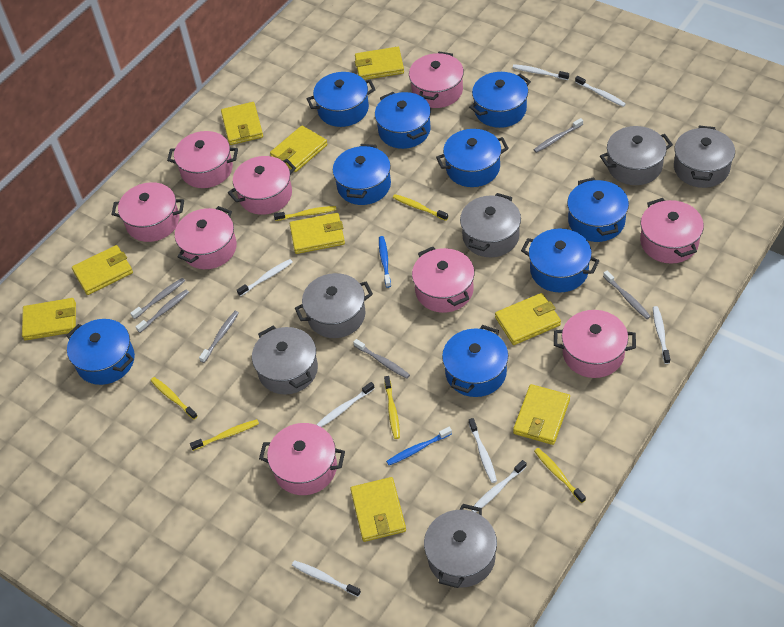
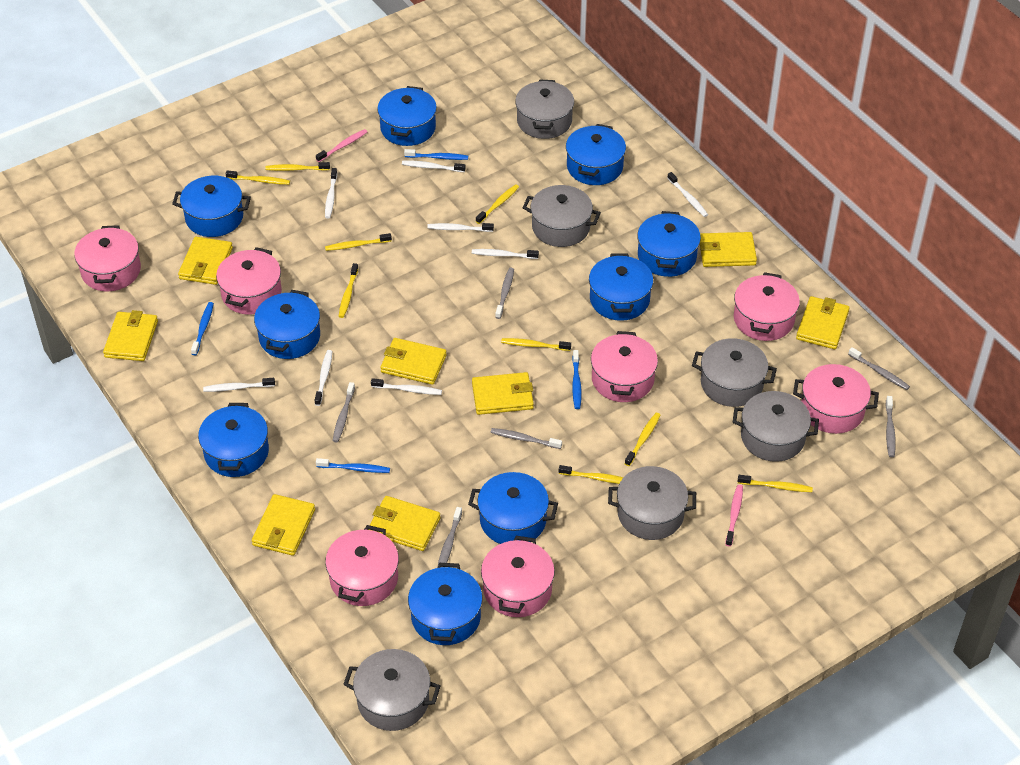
blue toothbrush: 2 -> 4
pink pot: 9 -> 7
pink toothbrush: 0 -> 2
yellow toothbrush: 6 -> 9
yellow wallet: 9 -> 8

